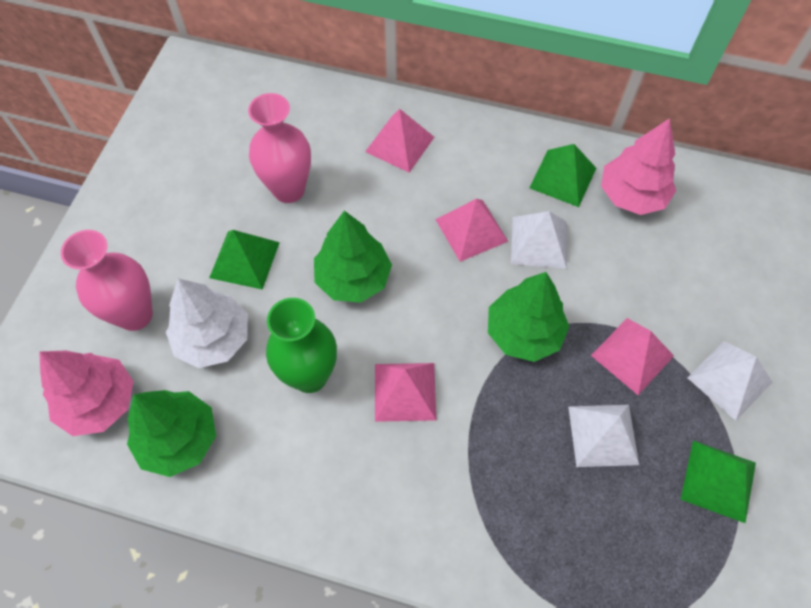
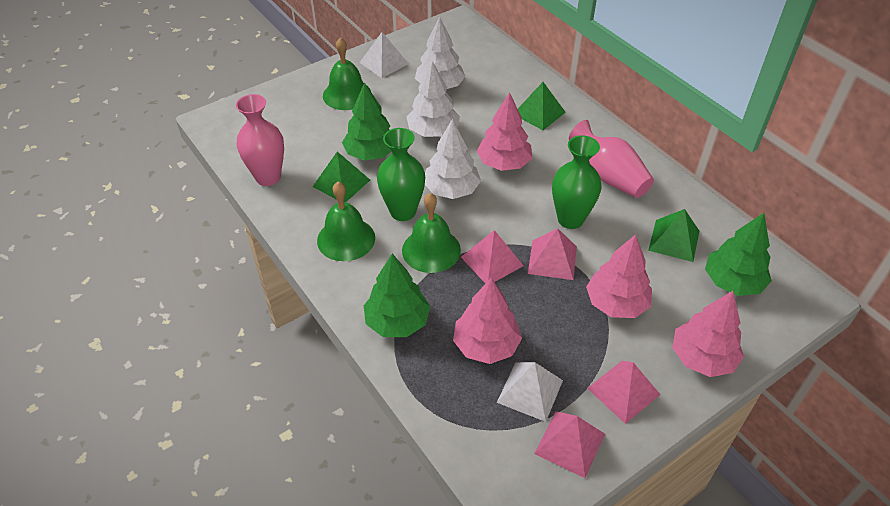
green bell: 0 -> 3
green vase: 1 -> 2
pink tree: 2 -> 4
white pyramid: 3 -> 2
white tree: 1 -> 3

